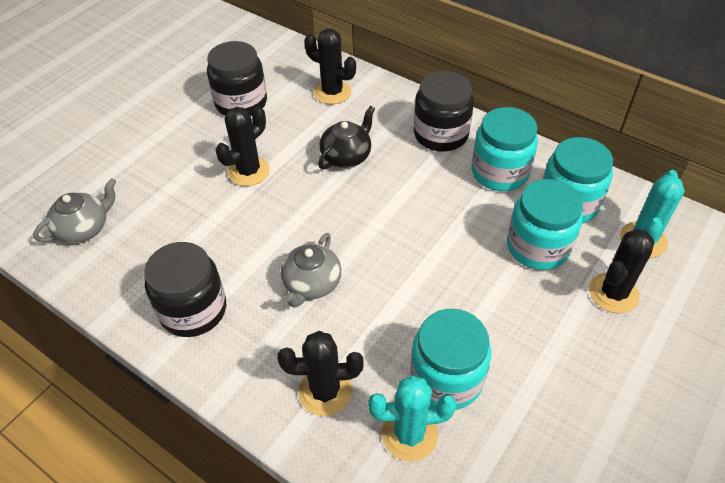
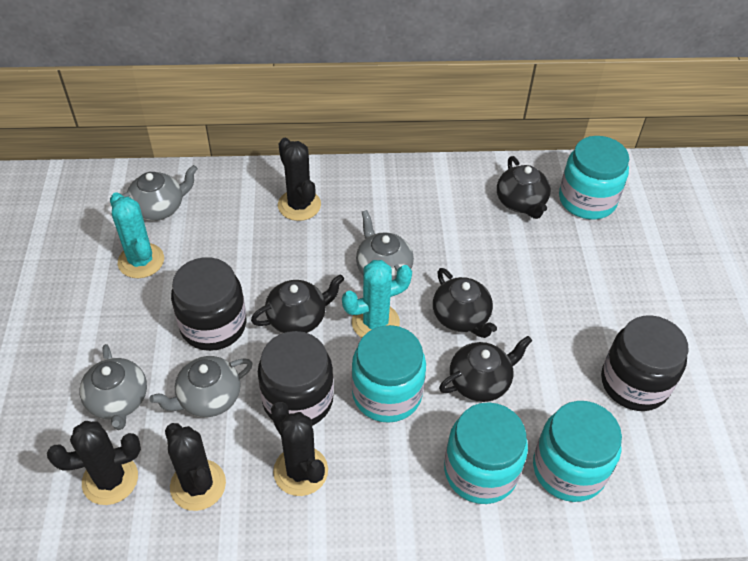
black teapot: 1 -> 4
grey teapot: 2 -> 4

